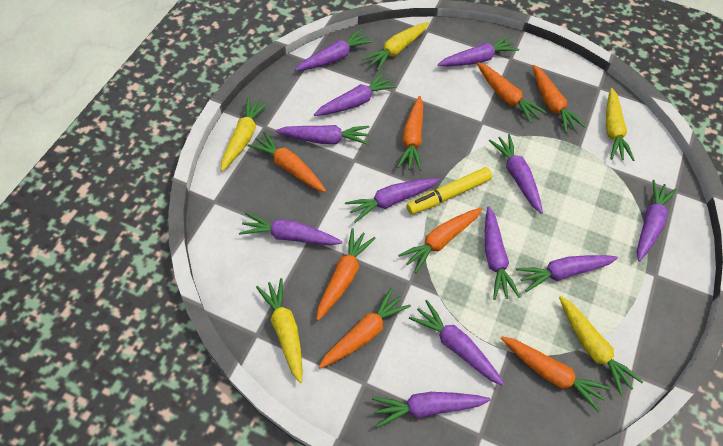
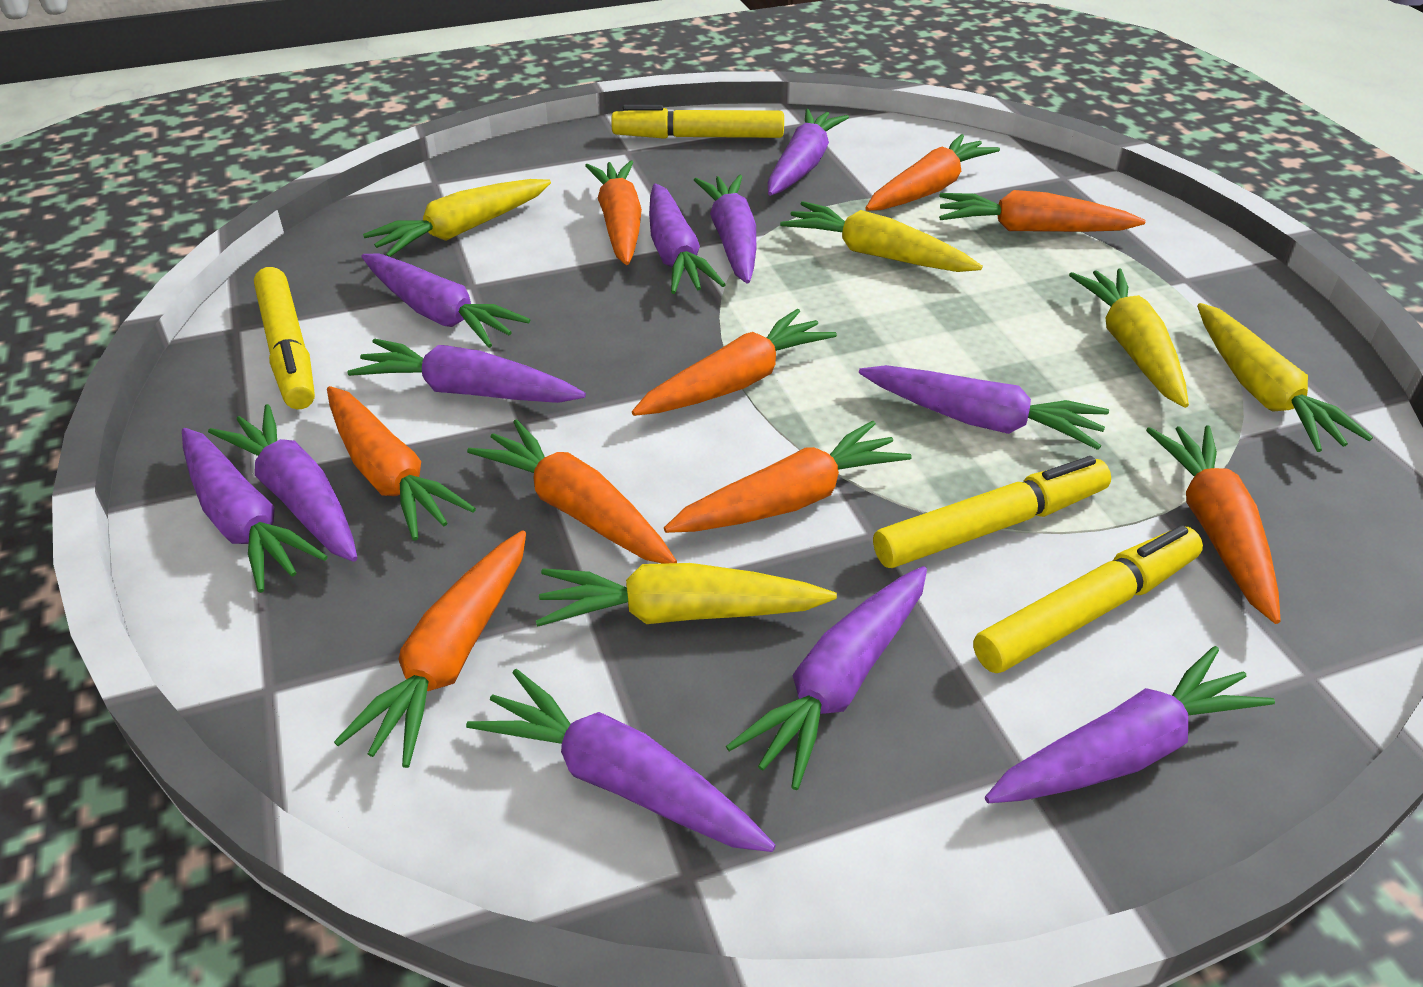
orange carrot: 8 -> 9
purple carrot: 12 -> 11
yellow marker: 1 -> 4

